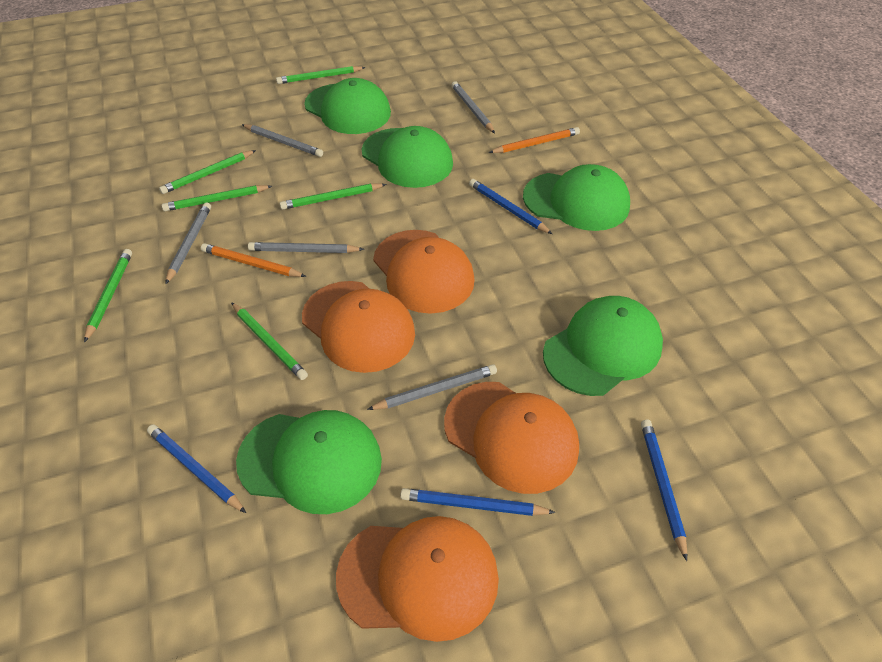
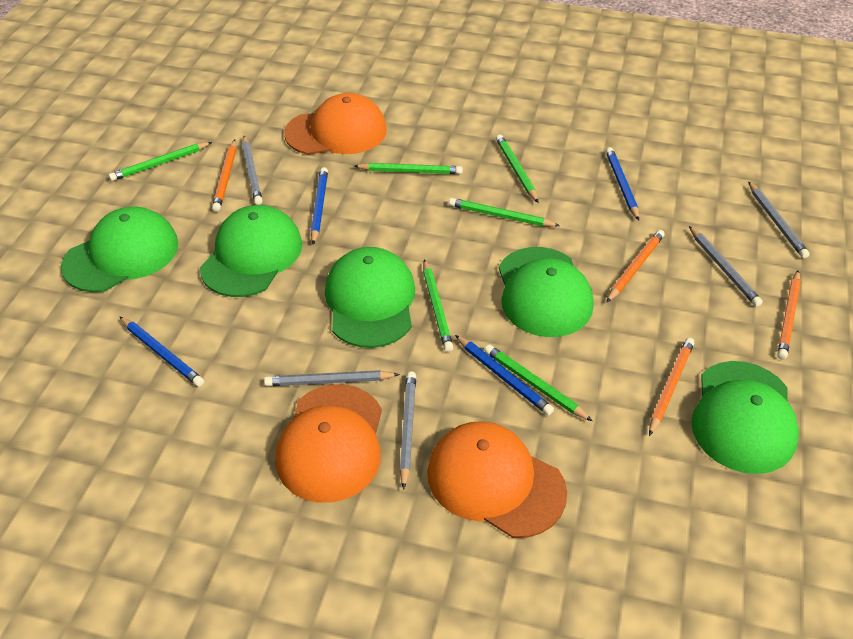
orange cap: 4 -> 3
orange pencil: 2 -> 4

